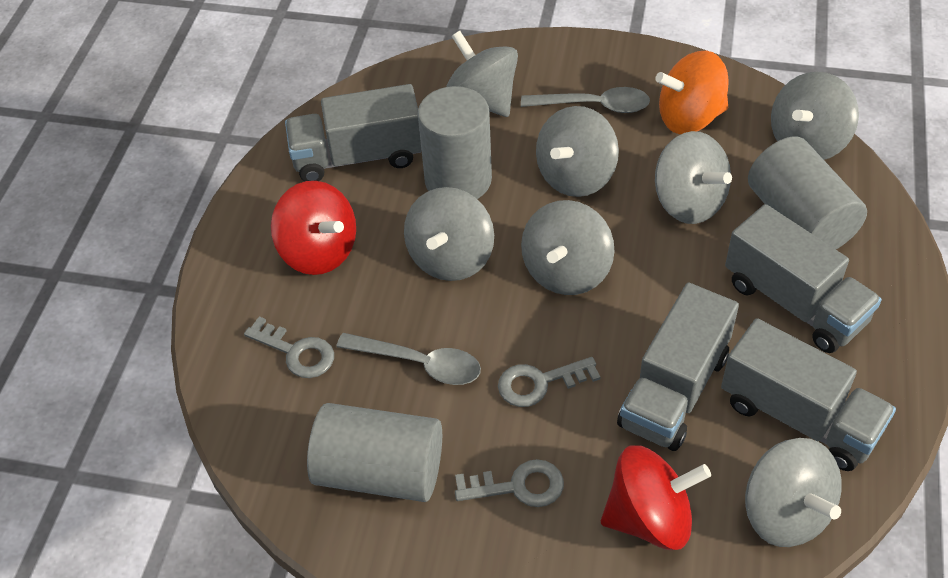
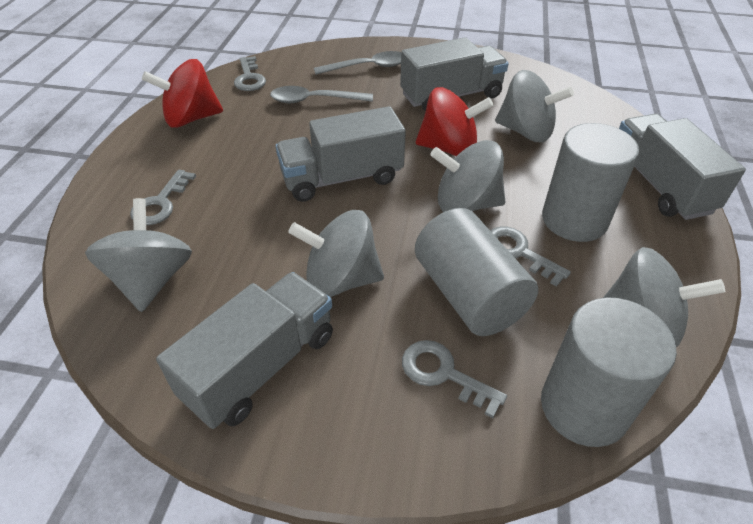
grey key: 3 -> 4
grey spinning top: 7 -> 5
orange spinning top: 1 -> 0

